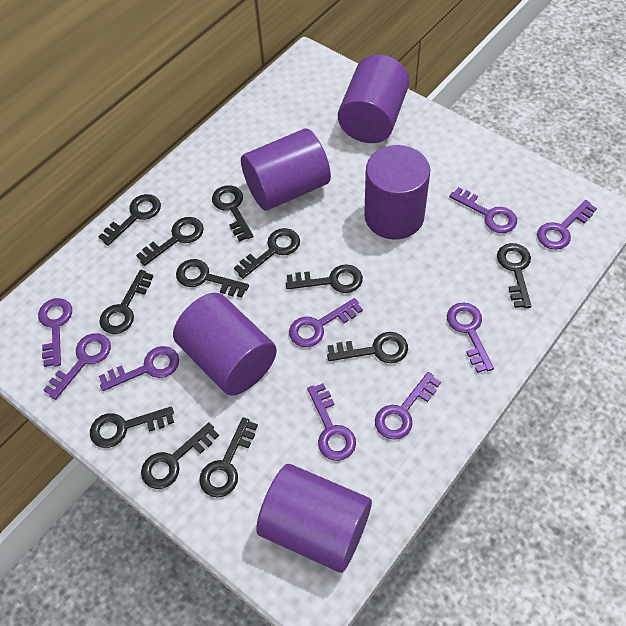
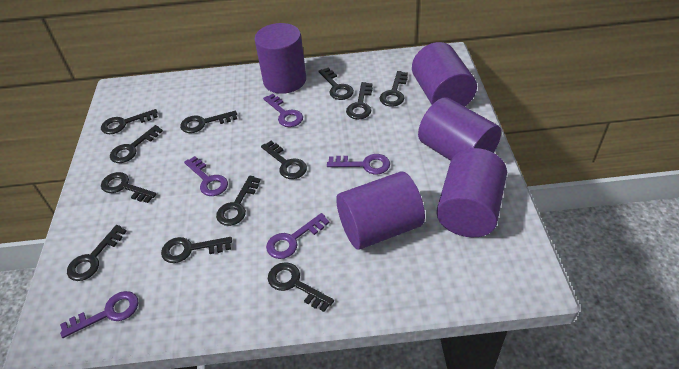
purple key: 9 -> 5

